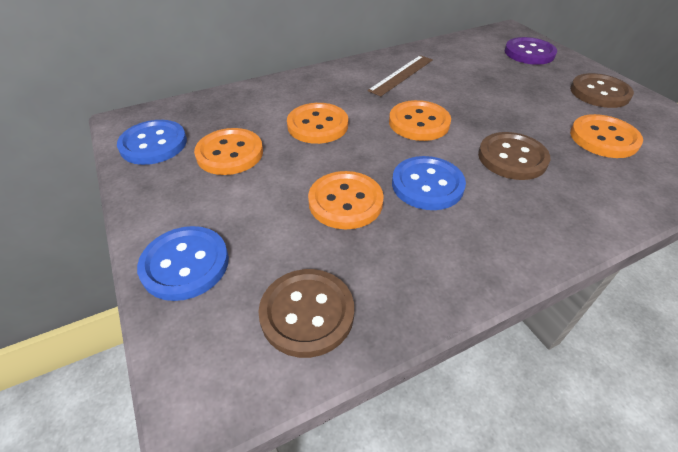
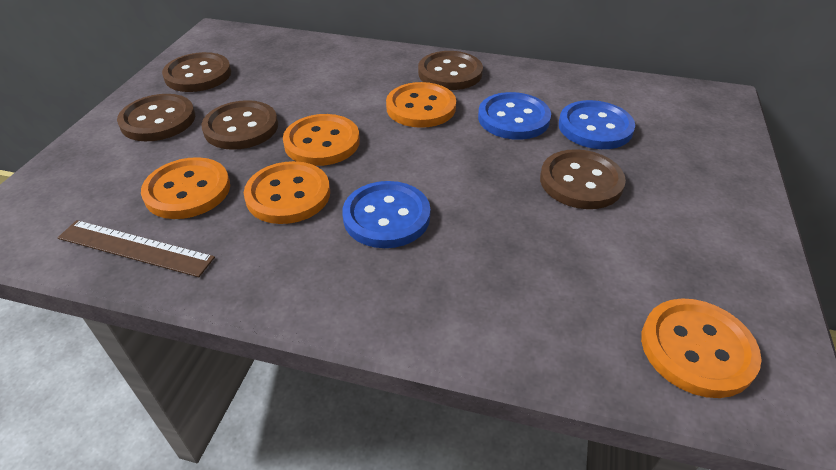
brown button: 3 -> 5
purple button: 1 -> 0

